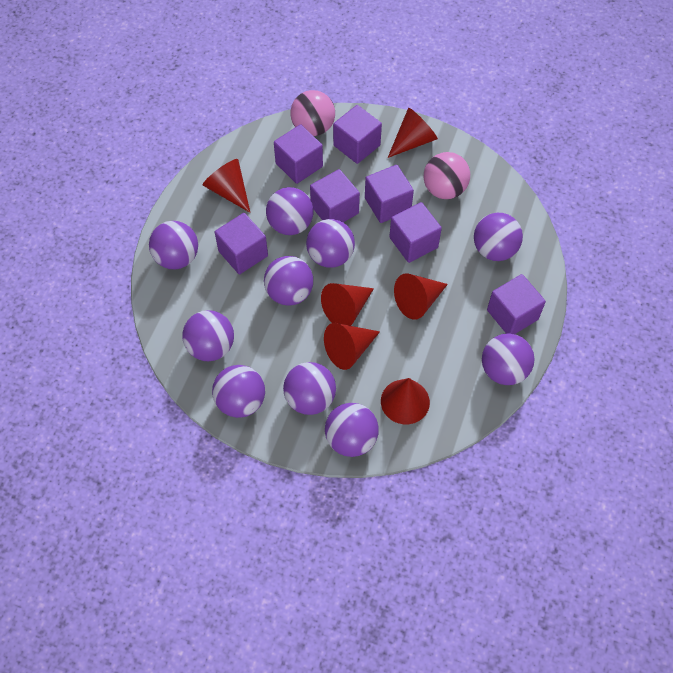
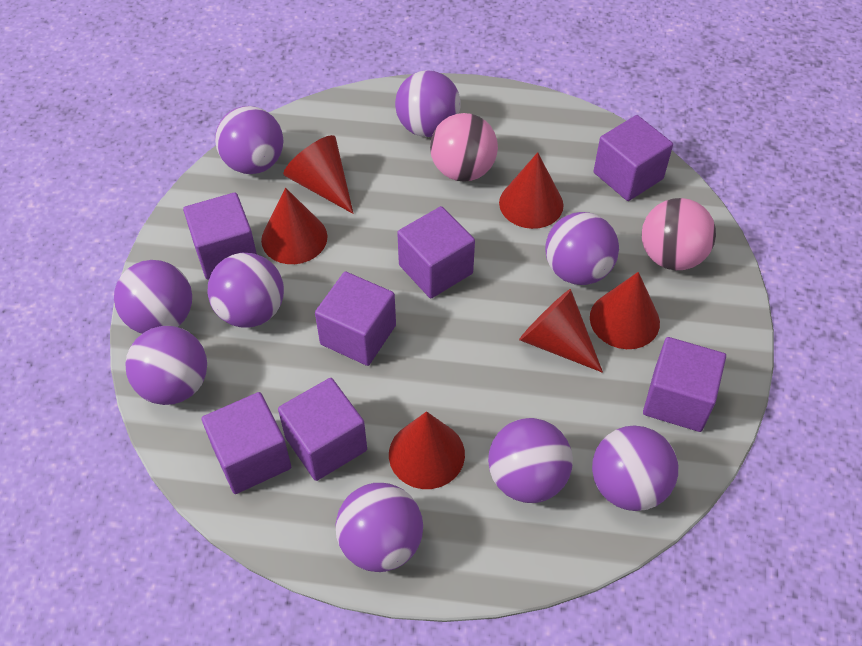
purple ball: 10 -> 9

